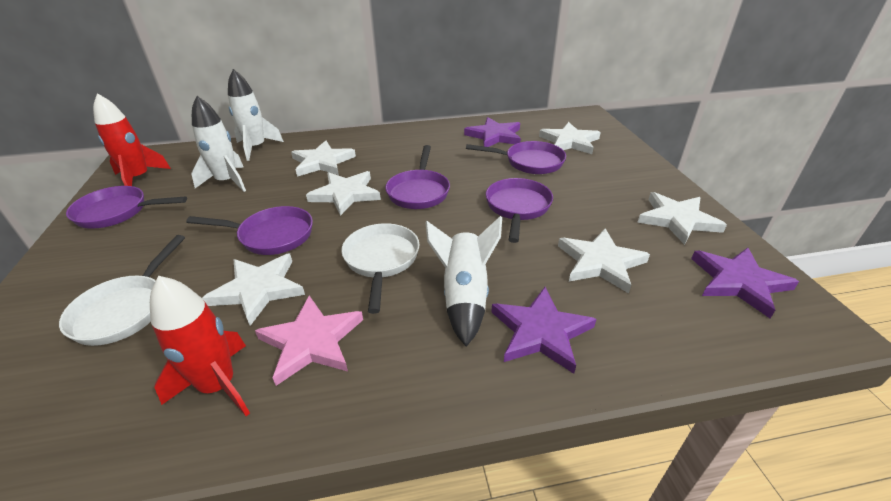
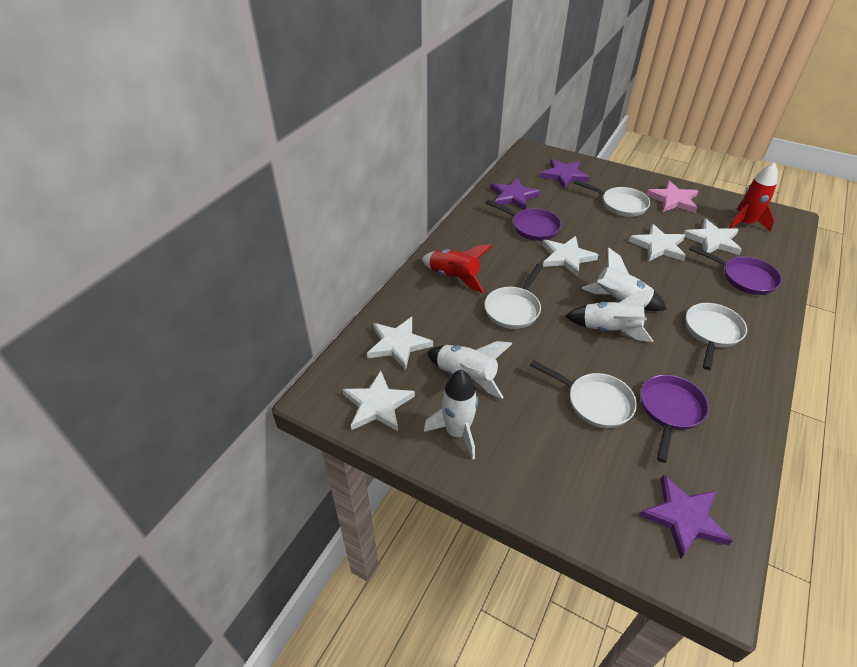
purple pan: 5 -> 3
white pan: 2 -> 4
white rocket: 3 -> 4
white star: 6 -> 5

